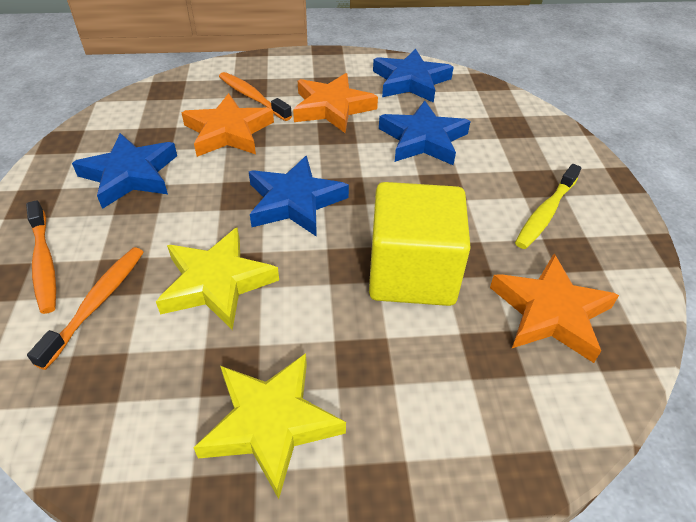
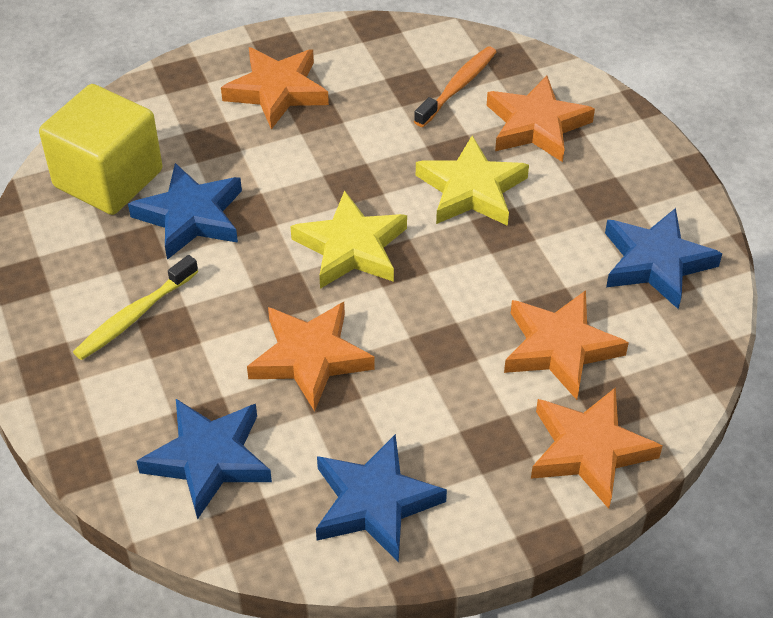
orange star: 3 -> 5
orange toothbrush: 3 -> 1

